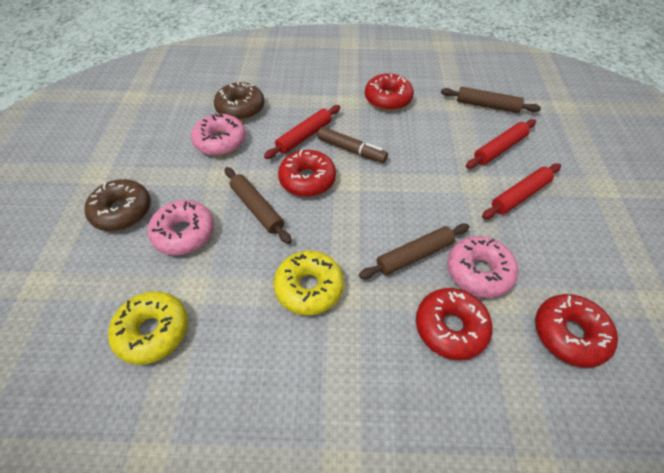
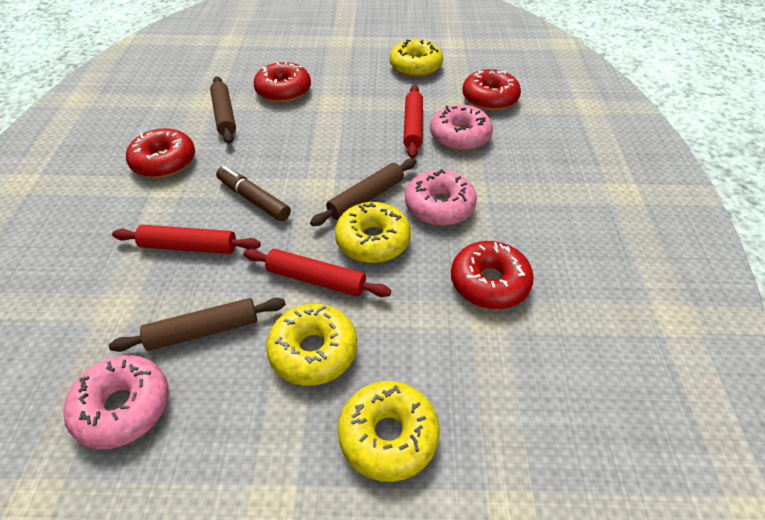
brown donut: 2 -> 0
yellow donut: 2 -> 4

